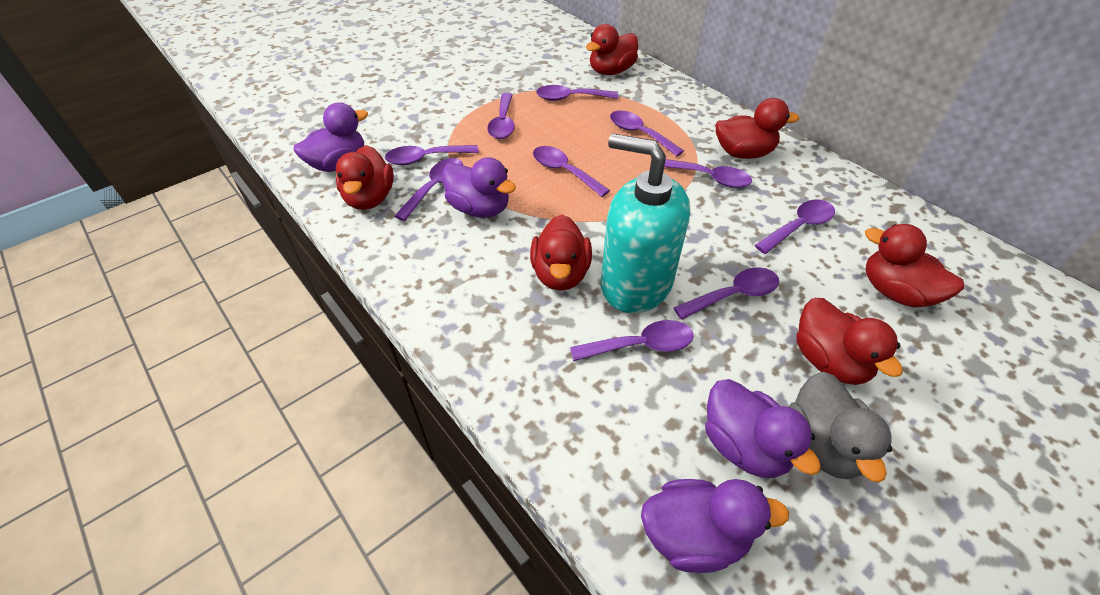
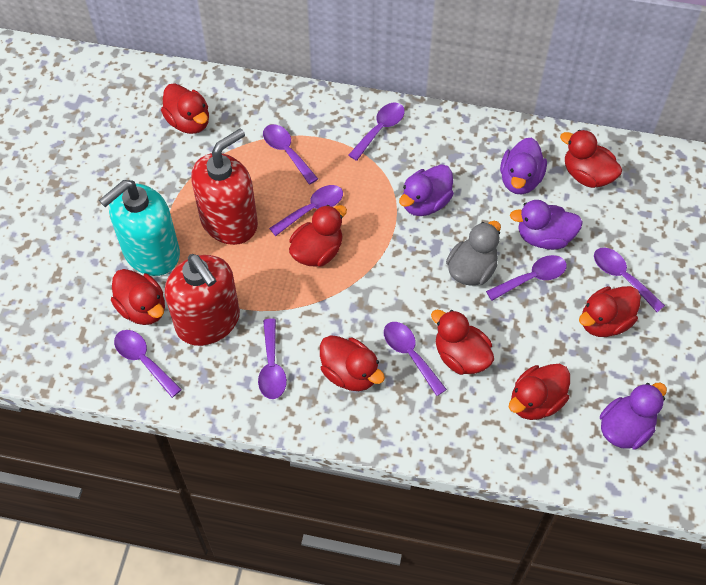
purple spoon: 10 -> 8
red duck: 6 -> 8
red soap dispenser: 0 -> 2

